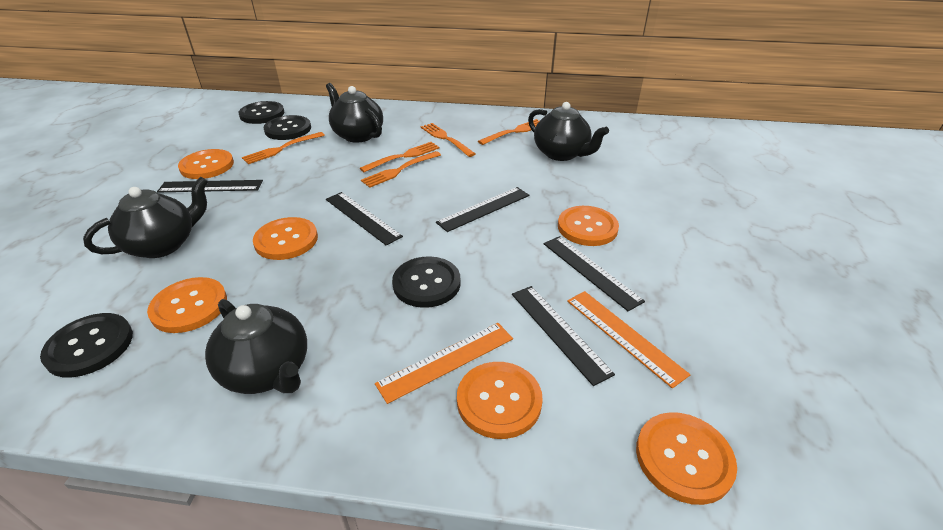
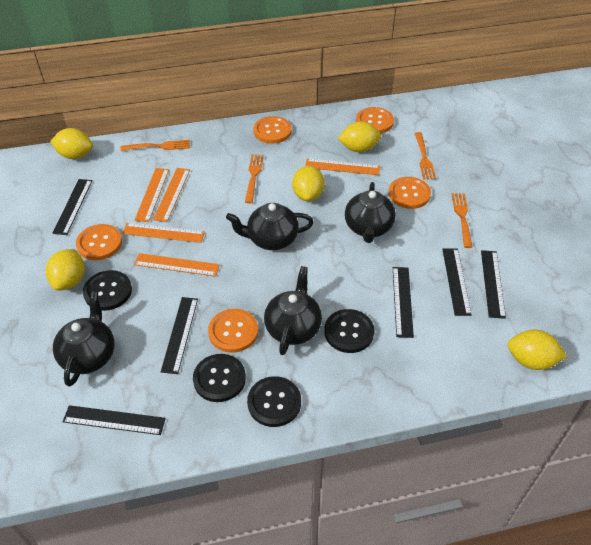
black ruler: 5 -> 6
orange button: 6 -> 5
orange fork: 5 -> 4
orange ruler: 2 -> 5
yellow lemon: 0 -> 5

